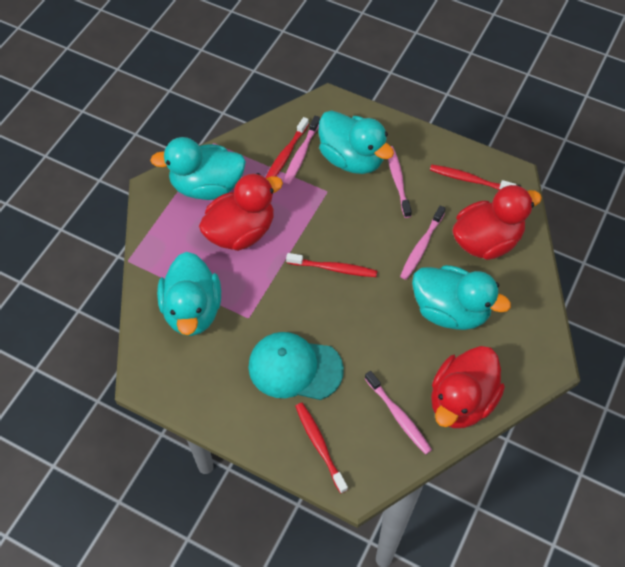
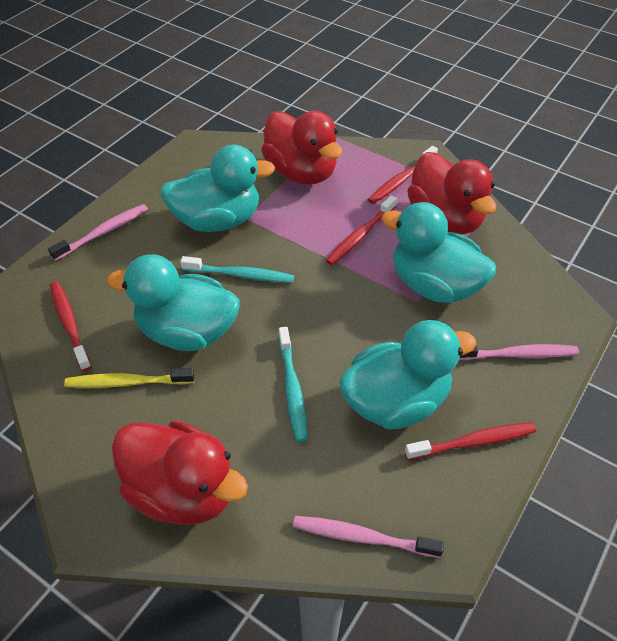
pink toothbrush: 4 -> 3
turquoise cap: 1 -> 0
turquoise toothbrush: 0 -> 2
yellow toothbrush: 0 -> 1

